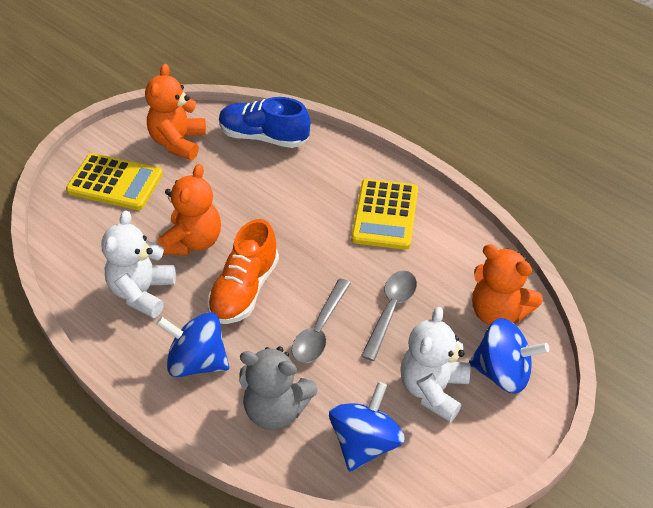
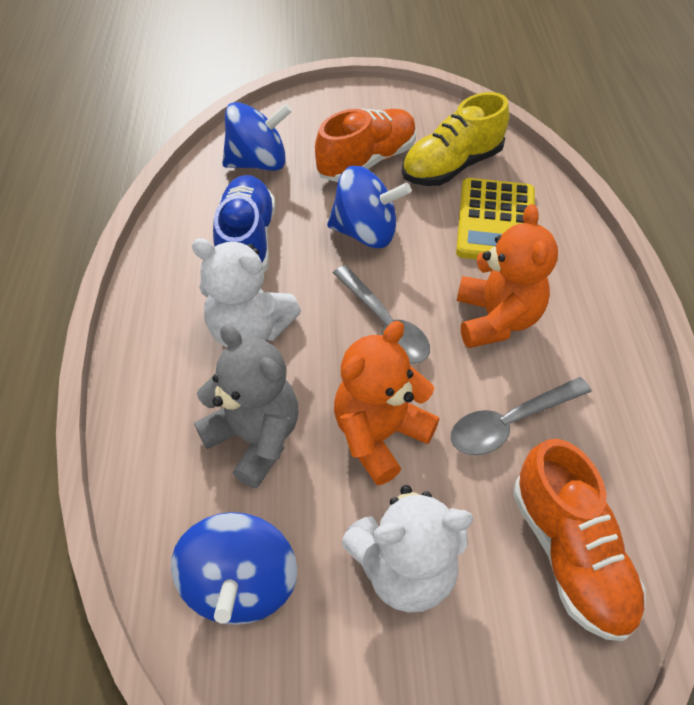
orange shoe: 1 -> 2
orange teddy bear: 3 -> 2
yellow calculator: 2 -> 1
yellow shoe: 0 -> 1

